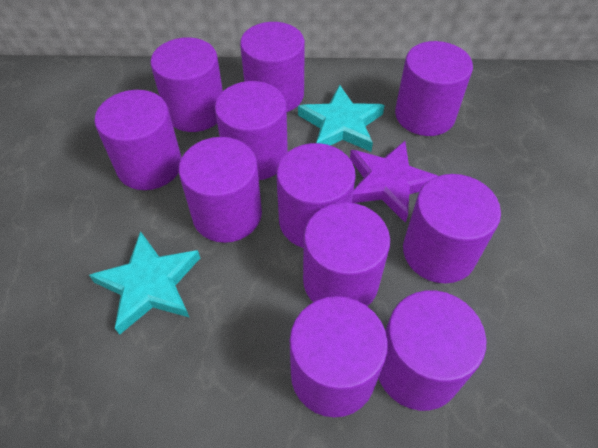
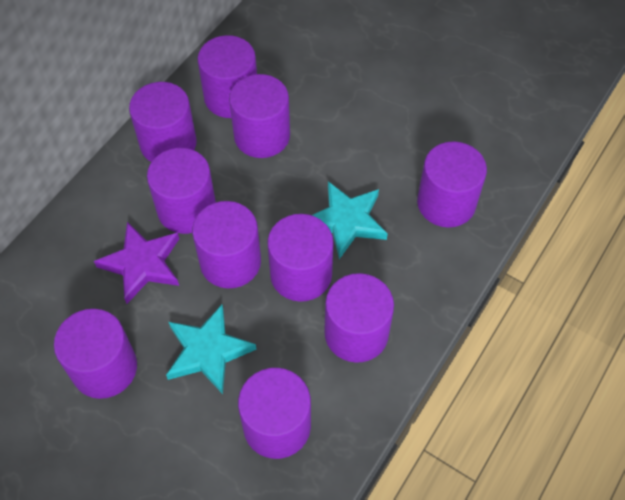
purple cylinder: 11 -> 10

